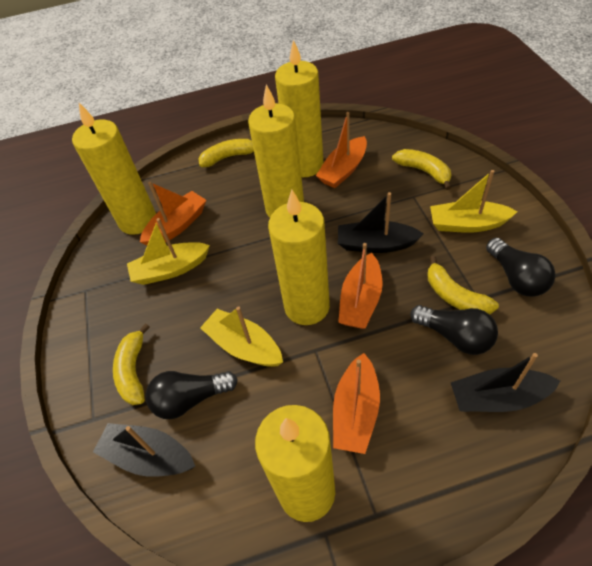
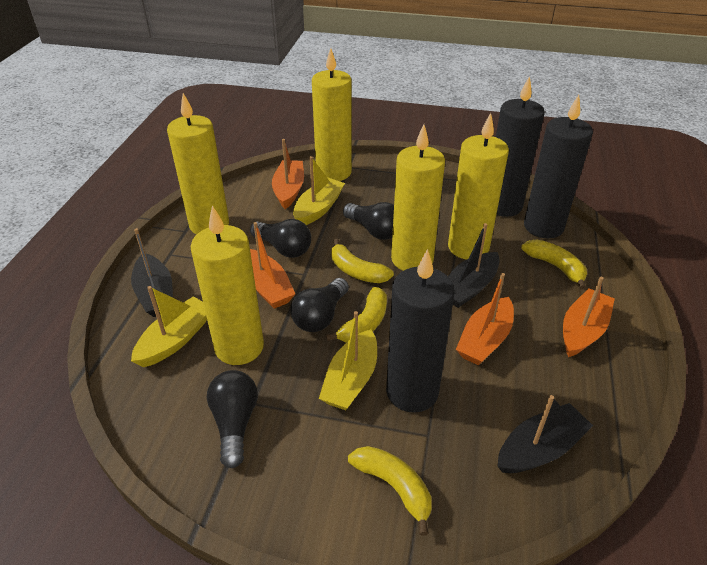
black candle: 0 -> 3
black light bulb: 3 -> 4

